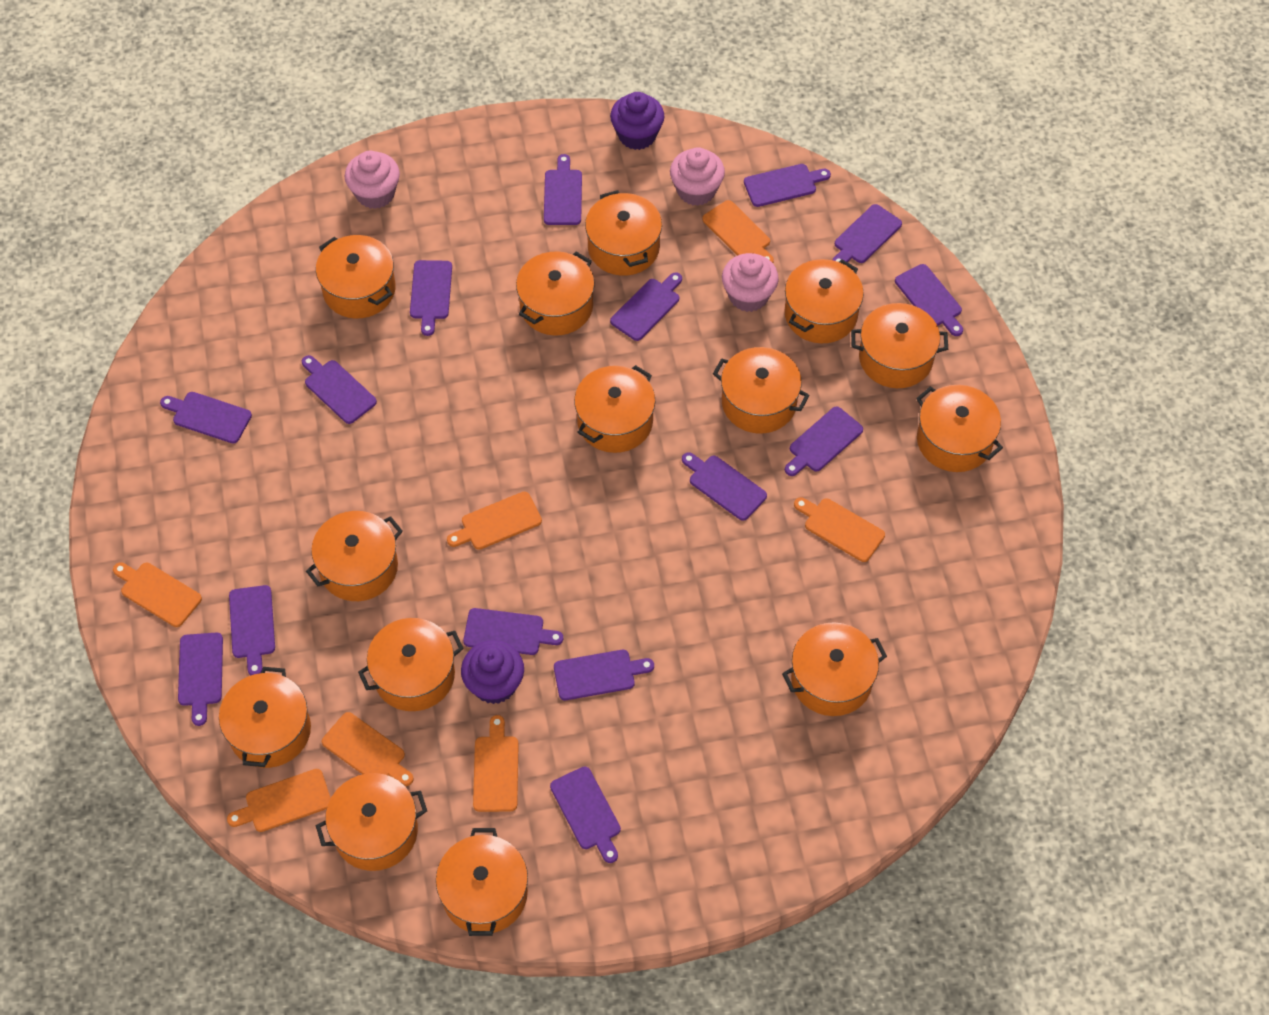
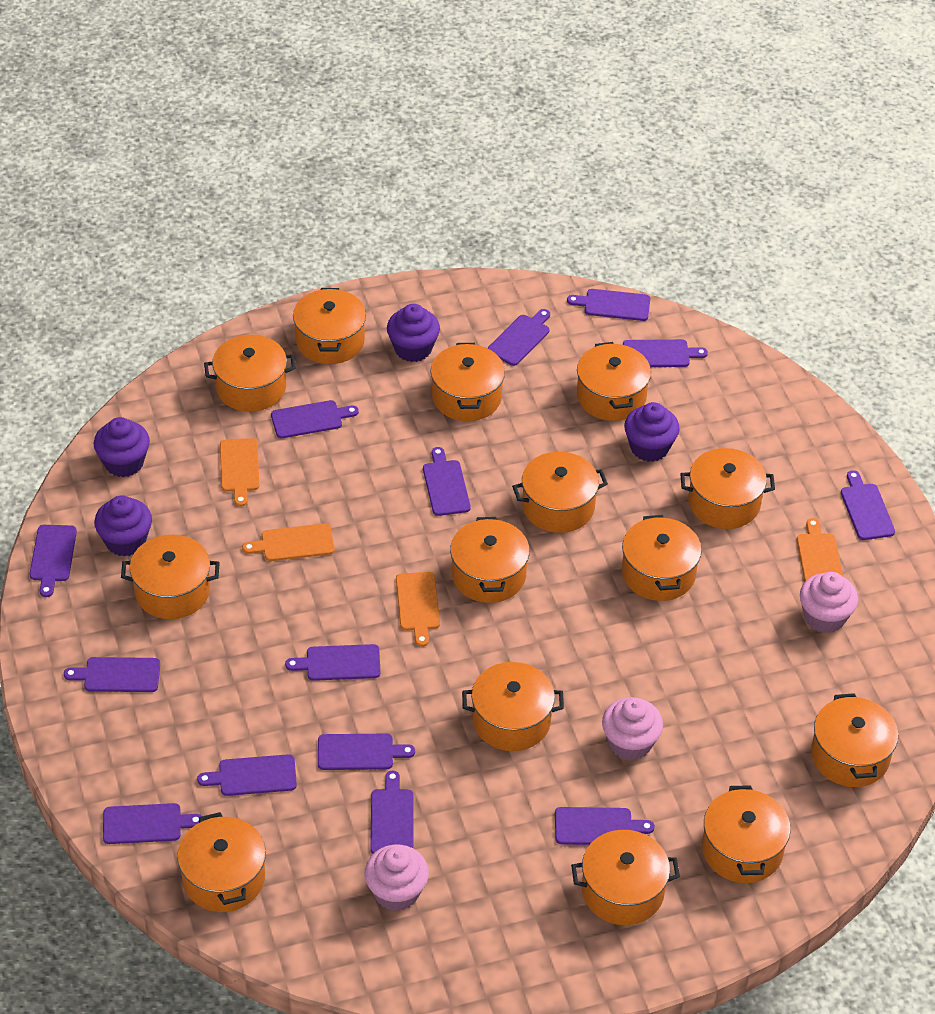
orange cutting board: 7 -> 4
purple cupcake: 2 -> 4
purple cutting board: 15 -> 14

